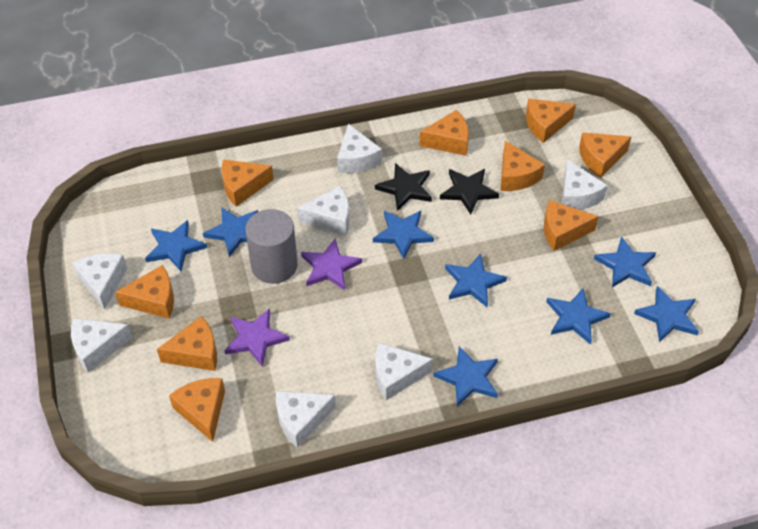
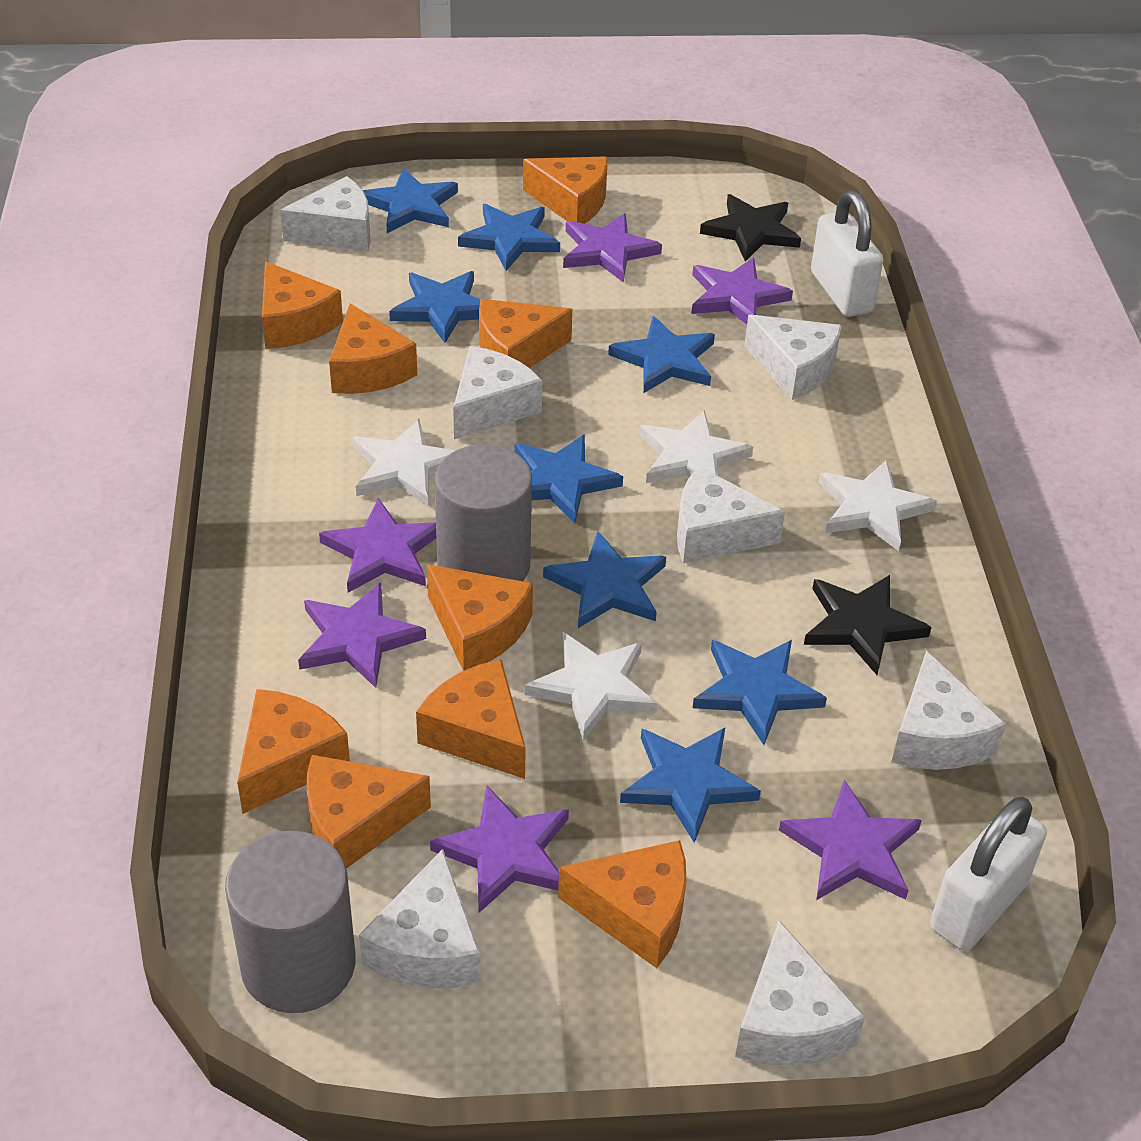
grey cylinder: 1 -> 2
purple star: 2 -> 6
white padlock: 0 -> 2
white star: 0 -> 4

